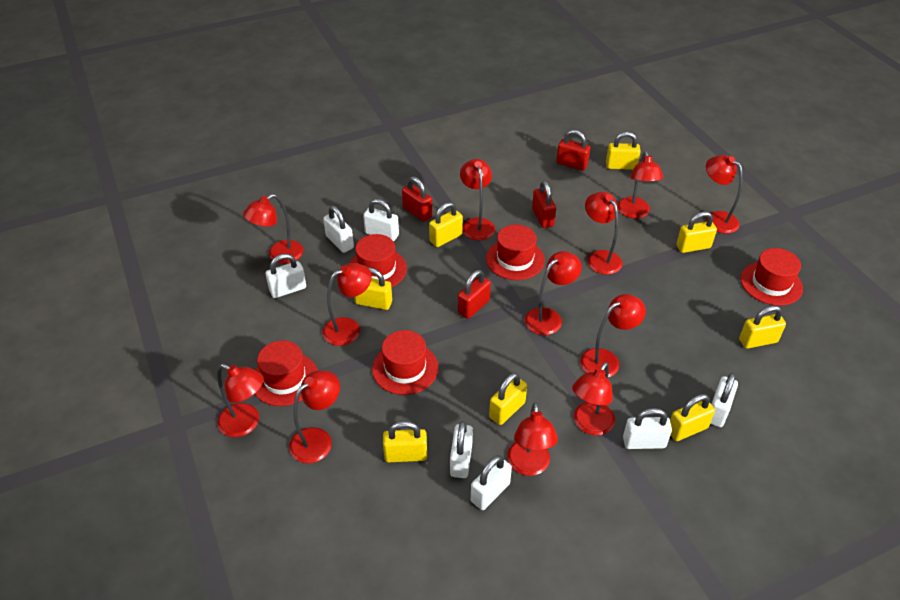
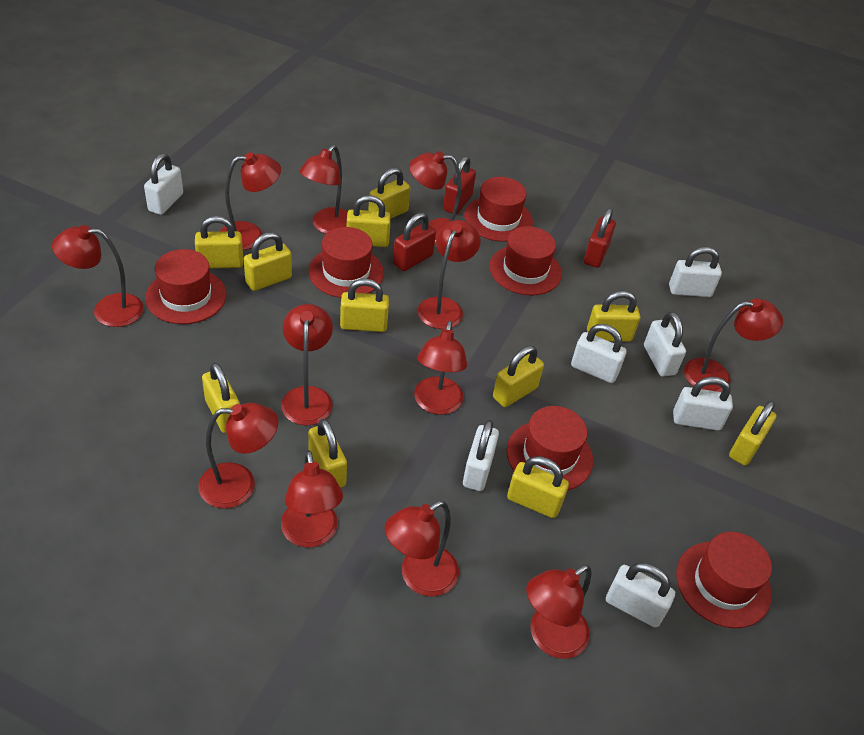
red hat: 5 -> 6
red padlock: 4 -> 3
yellow padlock: 8 -> 11

